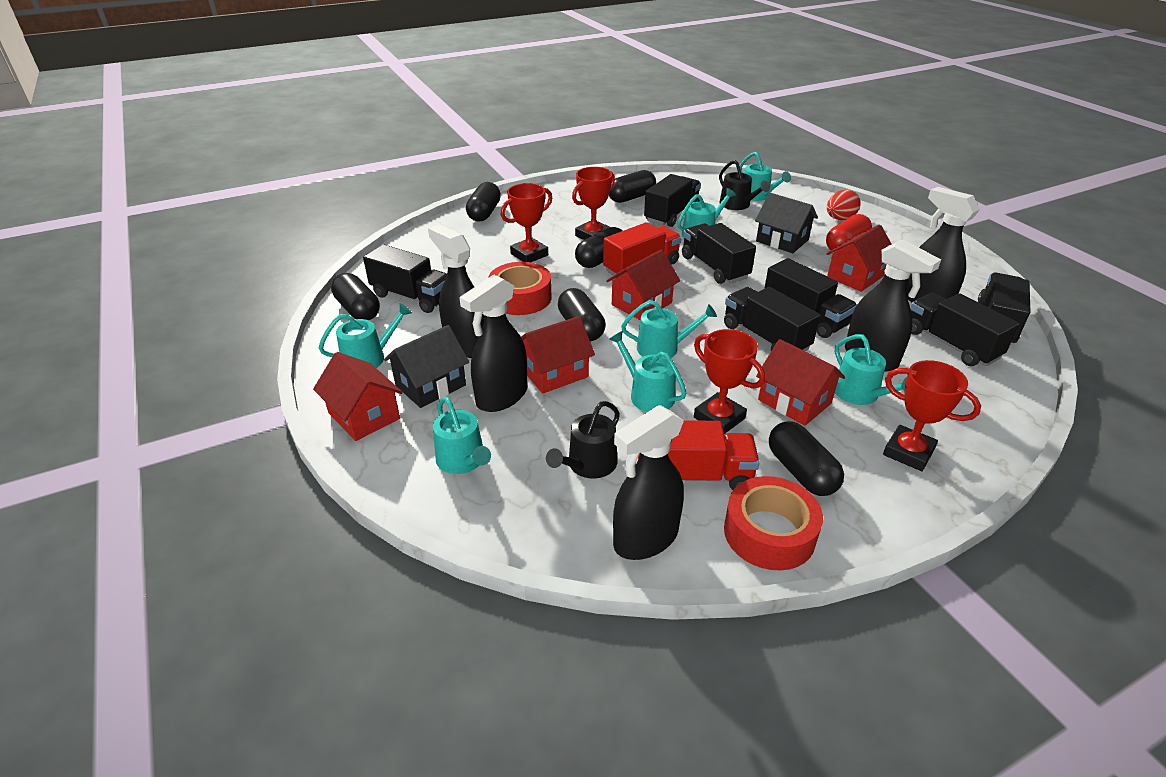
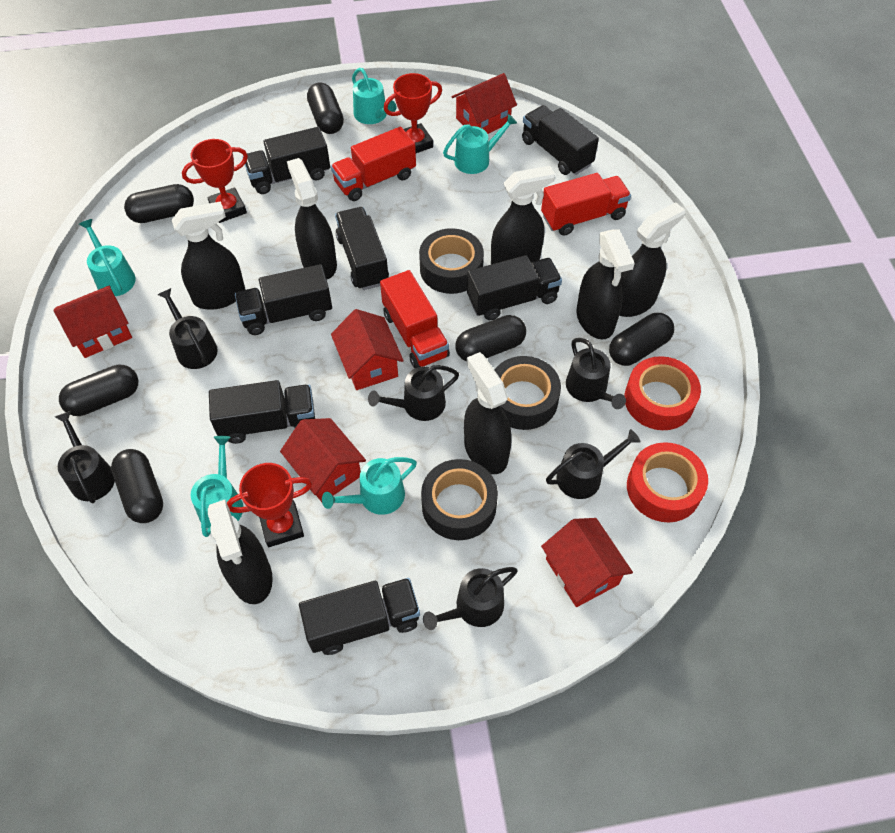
black house: 2 -> 0
black spray bottle: 5 -> 7
black tape: 0 -> 3
black watering can: 2 -> 6
red capsule: 1 -> 0
red egg: 1 -> 0
red trophy: 4 -> 3
red truck: 2 -> 3
turquoise watering can: 7 -> 5

